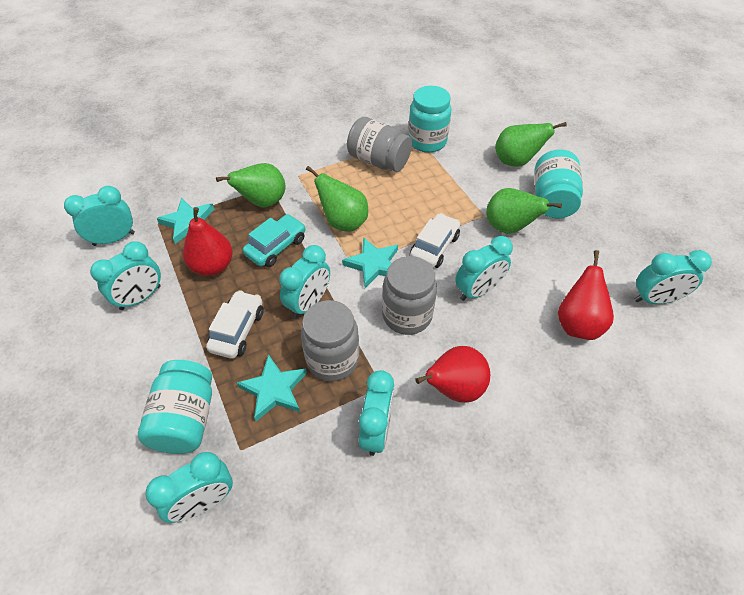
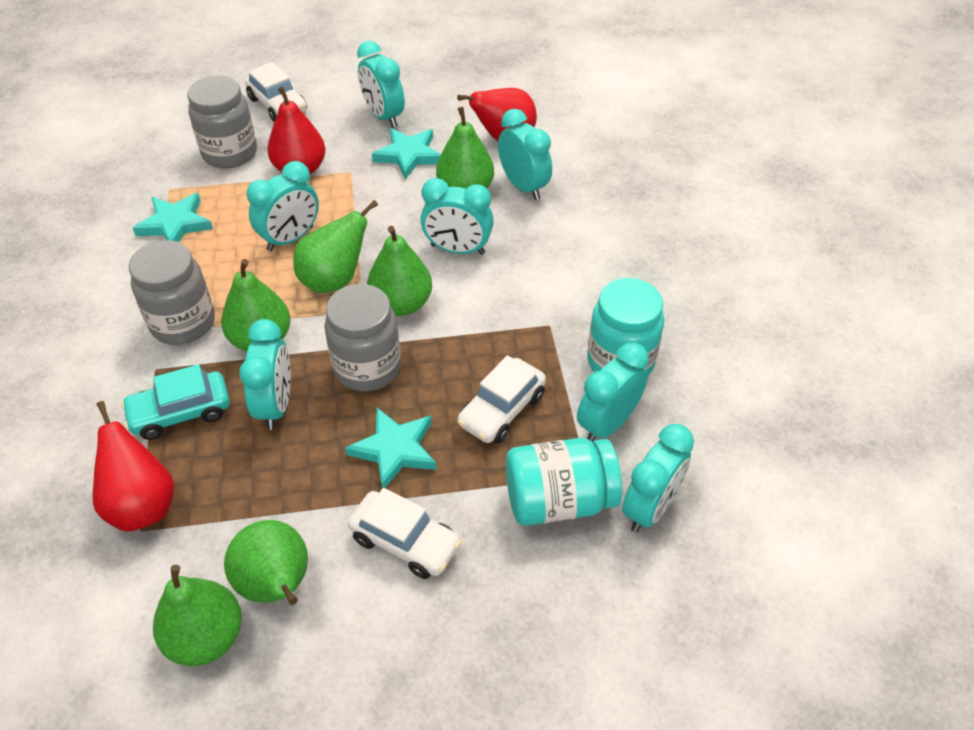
green pear: 4 -> 6
turquoise jar: 3 -> 2
white car: 2 -> 3

